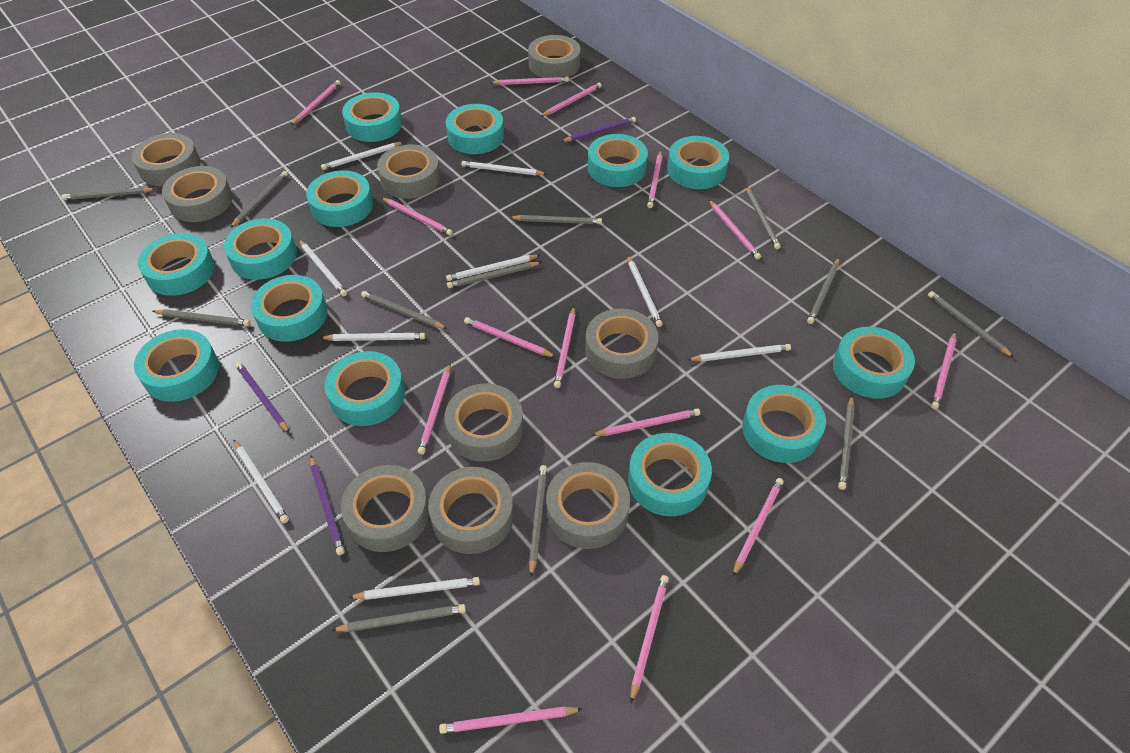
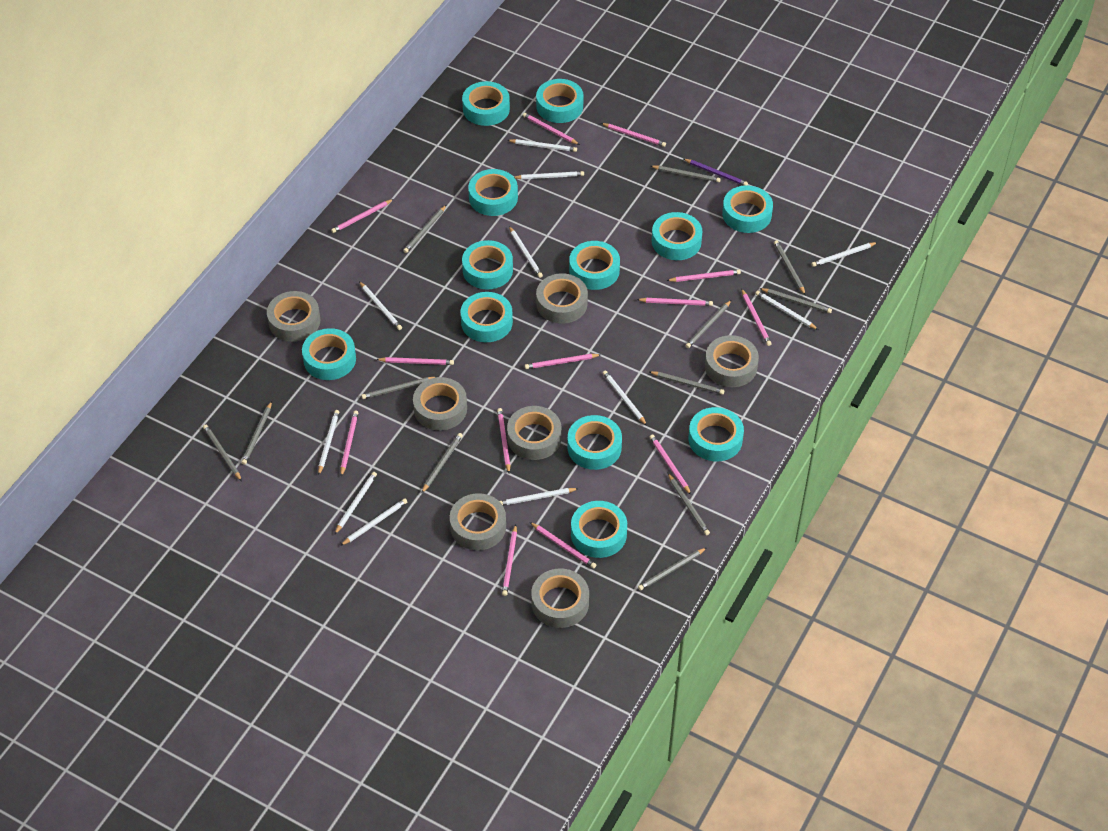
grey tape: 9 -> 7
pink pencil: 14 -> 13
purple pencil: 3 -> 1
turquoise tape: 13 -> 12
white pencil: 9 -> 11

